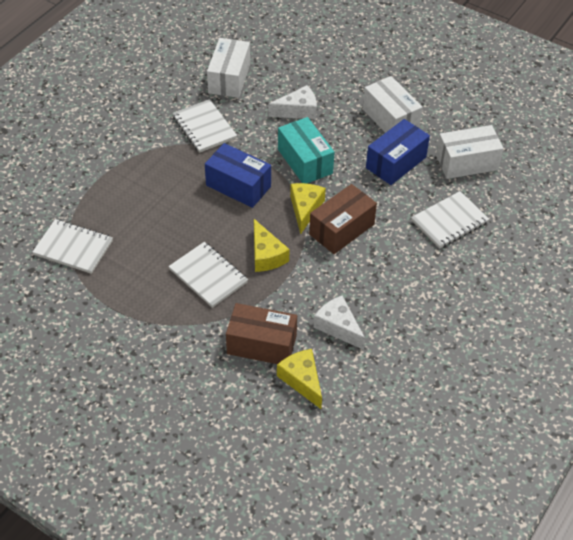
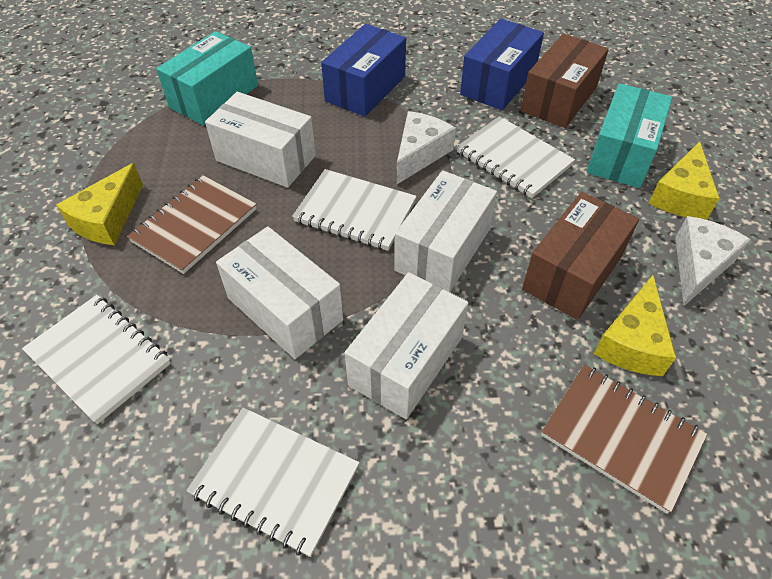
brown notebook: 0 -> 2
turquoise box: 1 -> 2
white box: 3 -> 4

